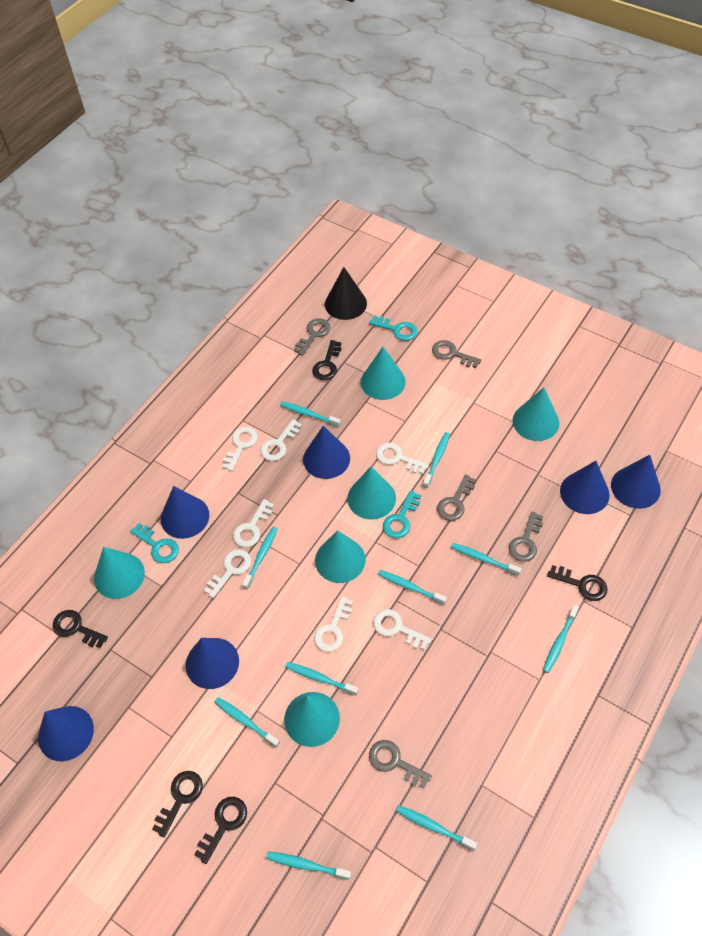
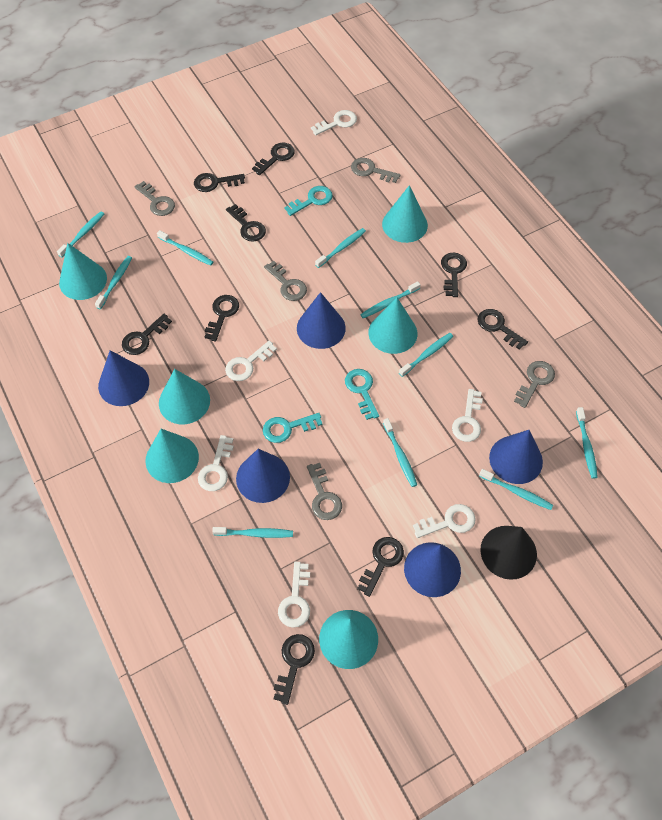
black key: 5 -> 9
blue cone: 6 -> 5
white key: 7 -> 6

